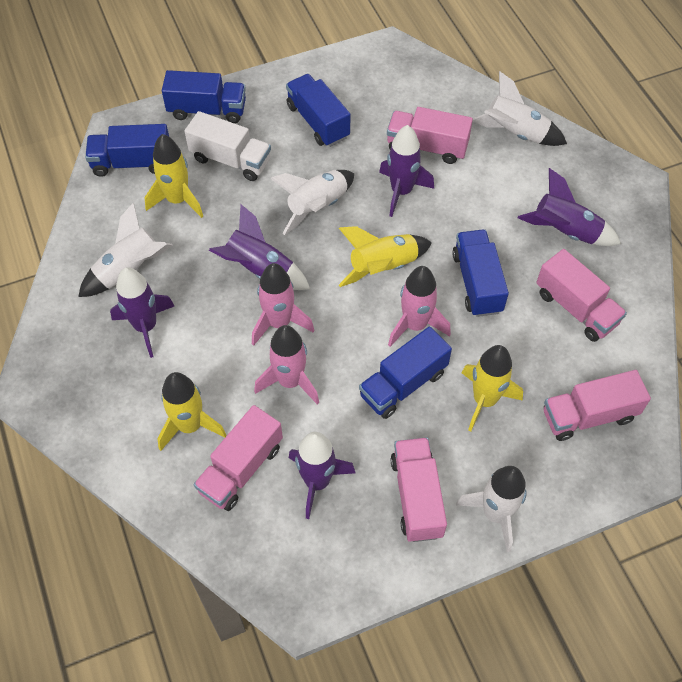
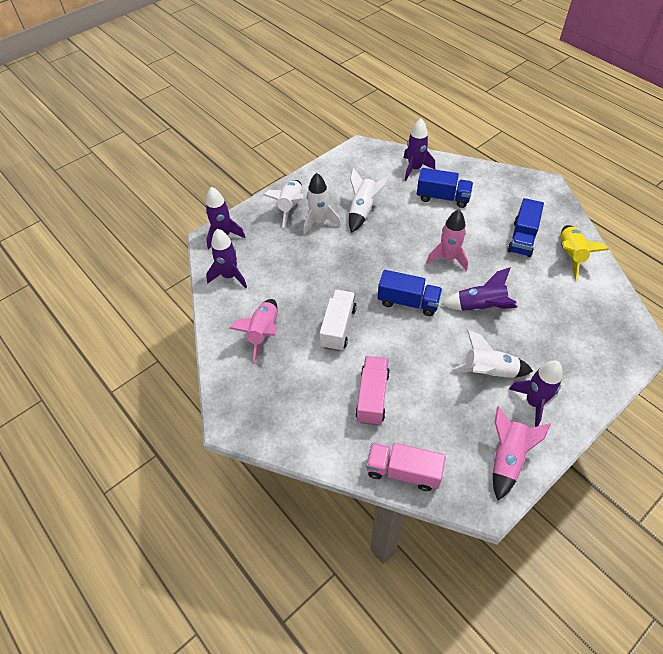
blue truck: 5 -> 3
pink truck: 5 -> 2
yellow rocket: 4 -> 1

